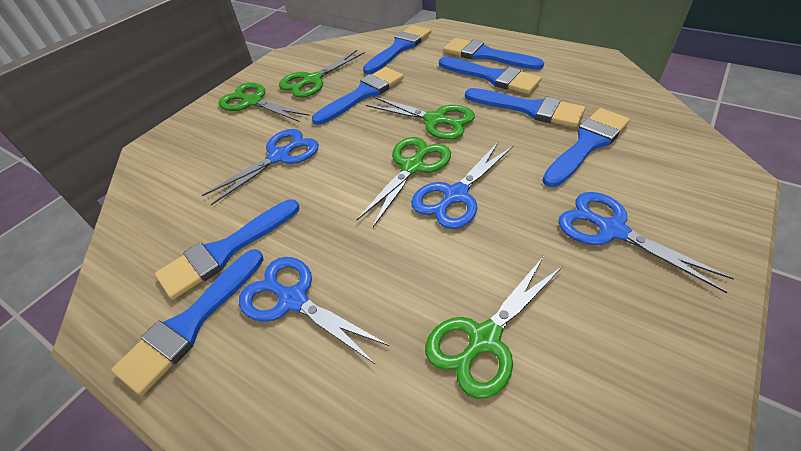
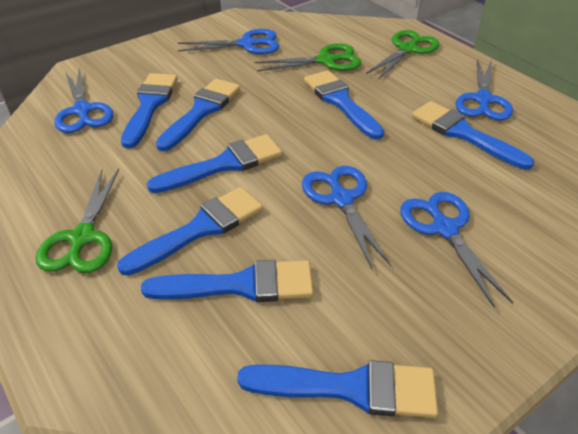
blue scissors: 4 -> 5
green scissors: 5 -> 3

